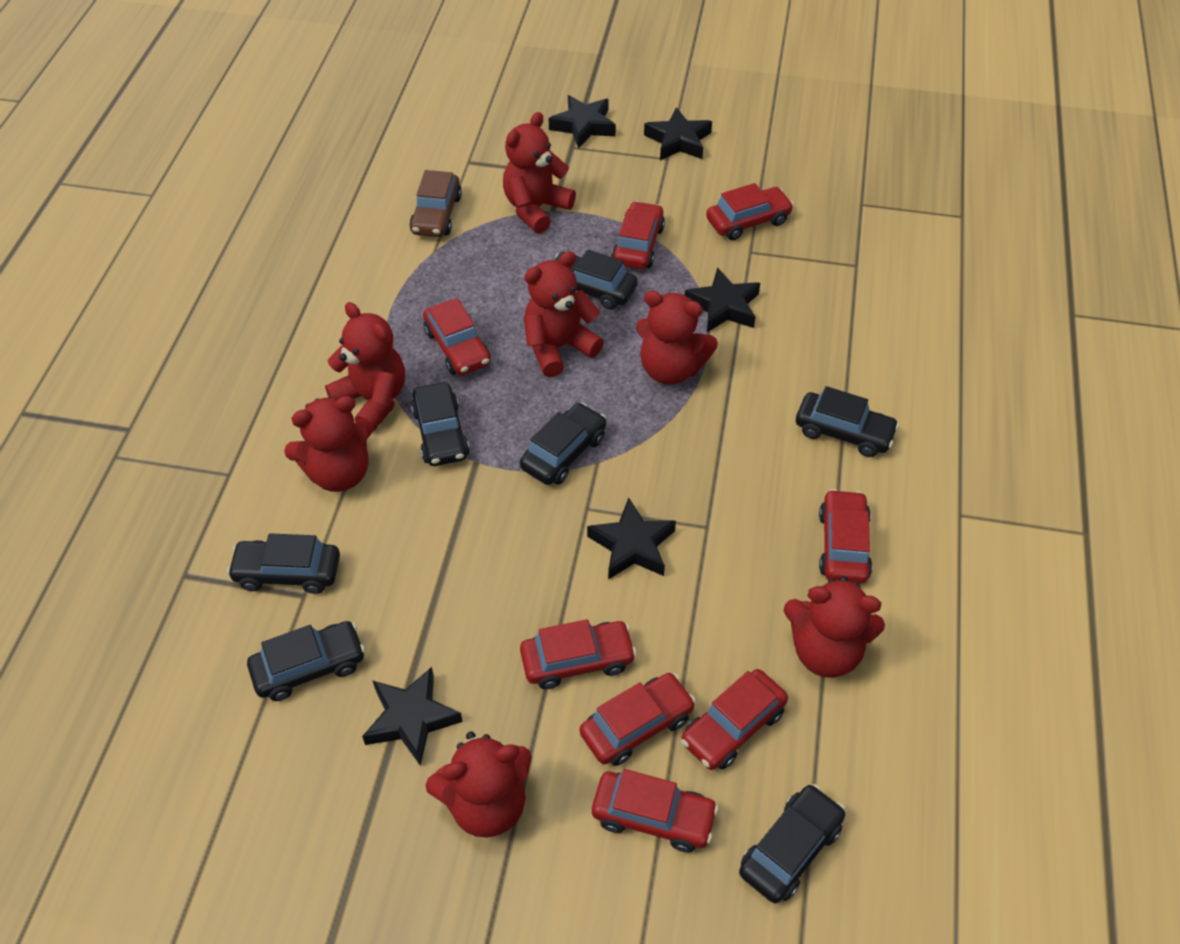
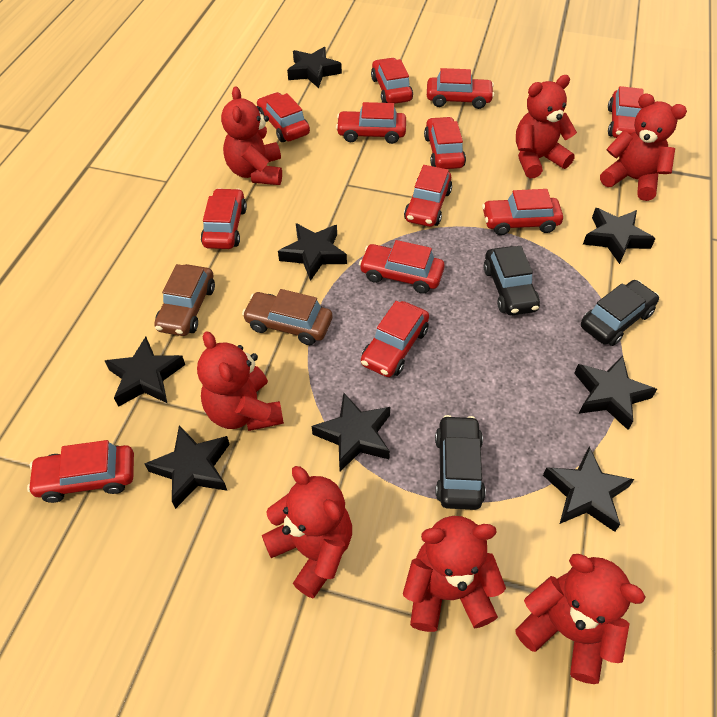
black car: 7 -> 3
black star: 5 -> 8
brown car: 1 -> 2
red car: 8 -> 12

